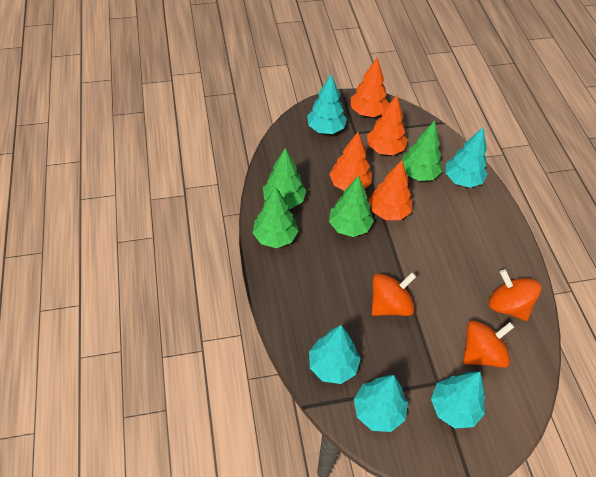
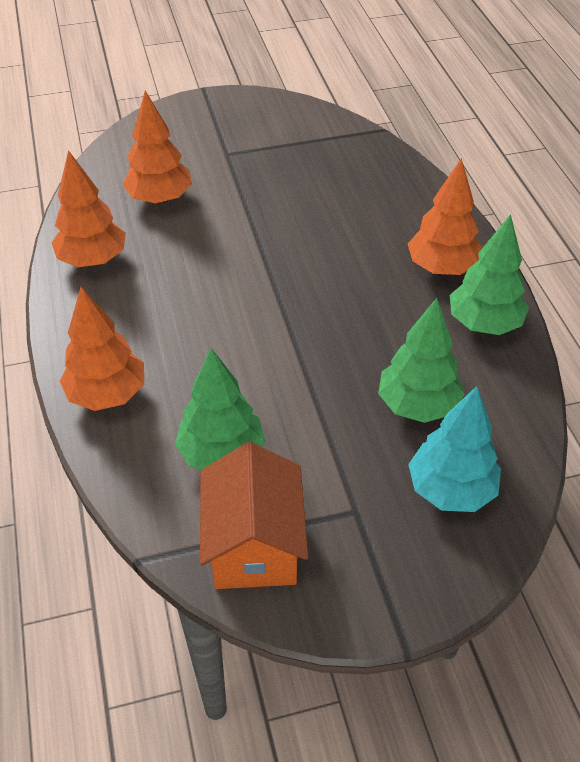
green tree: 4 -> 3
orange house: 0 -> 1
orange spinning top: 3 -> 0
turquoise tree: 5 -> 1

